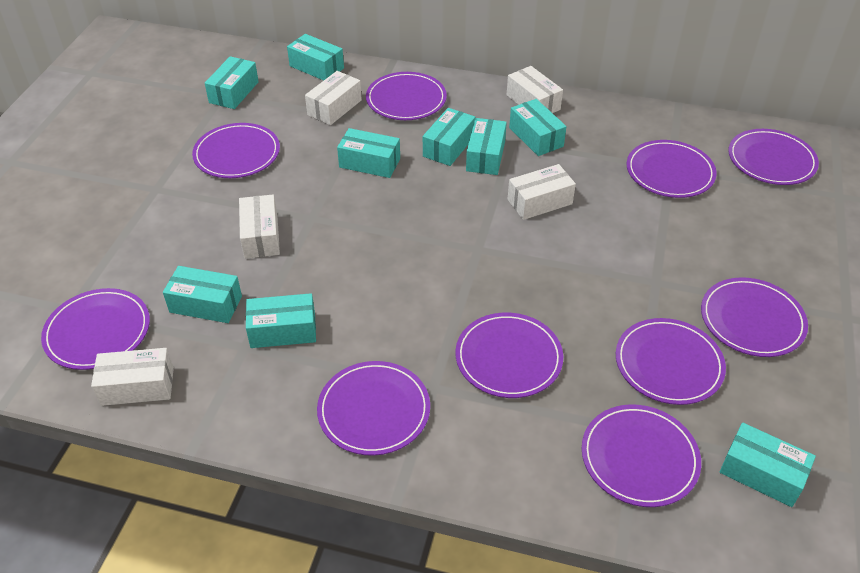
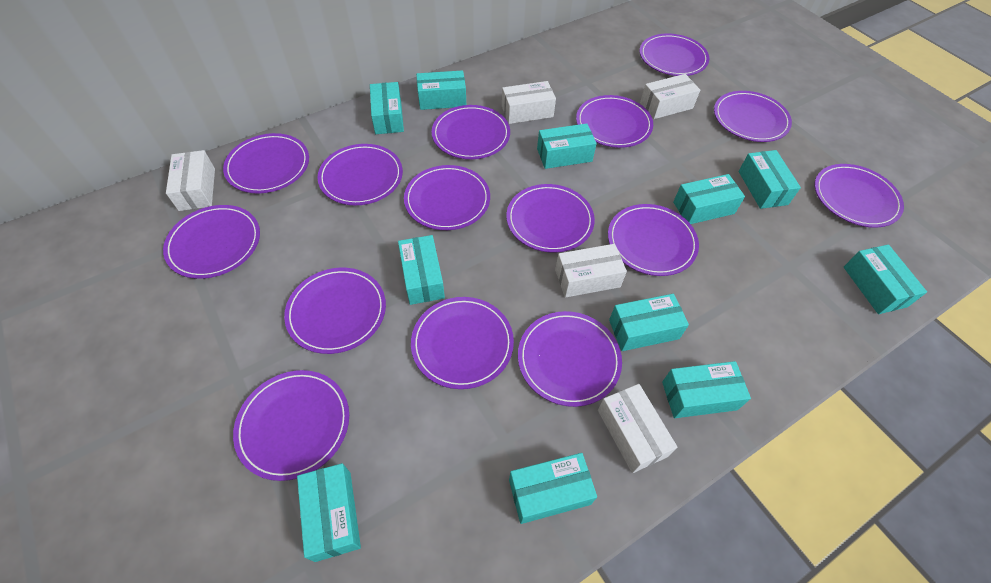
purple plate: 10 -> 15
turquoise box: 9 -> 11

